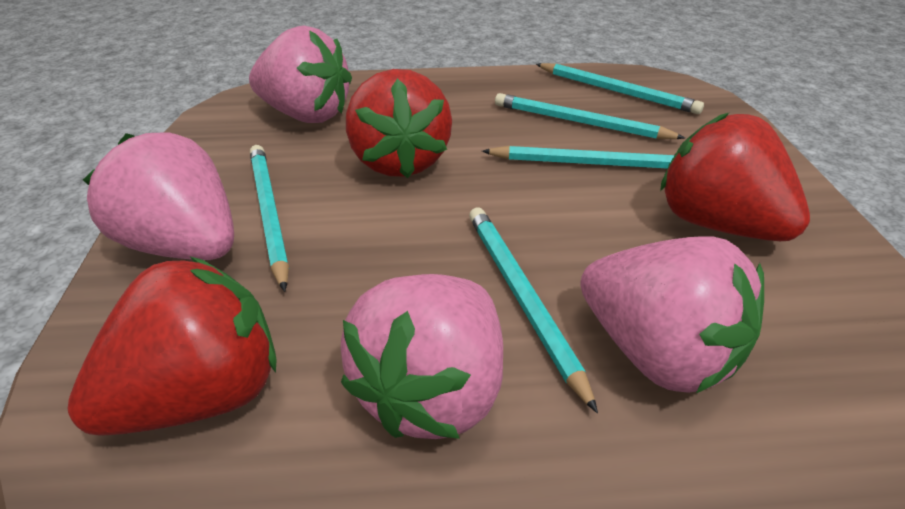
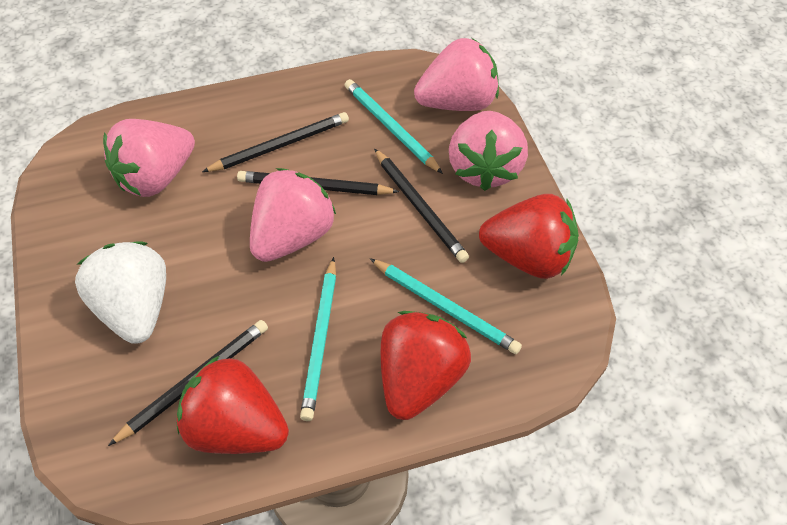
black pencil: 0 -> 4
turquoise pencil: 5 -> 3
white strawberry: 0 -> 1

